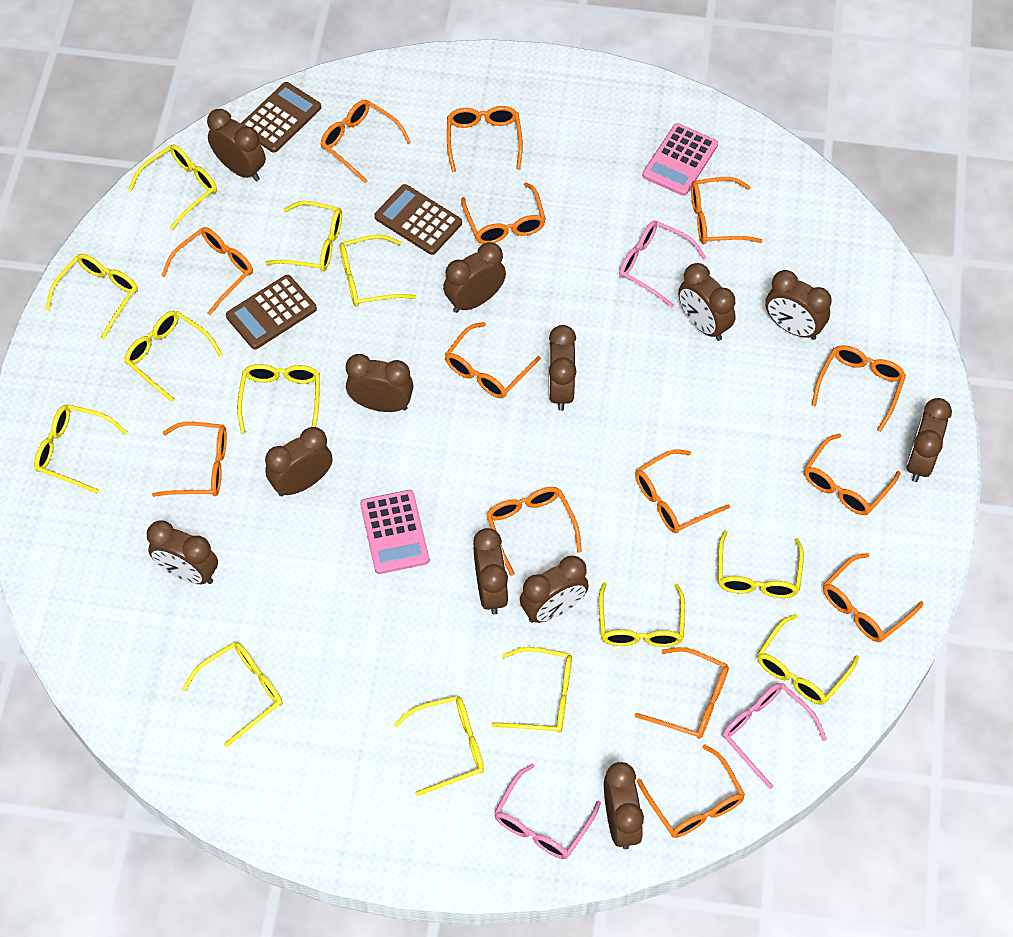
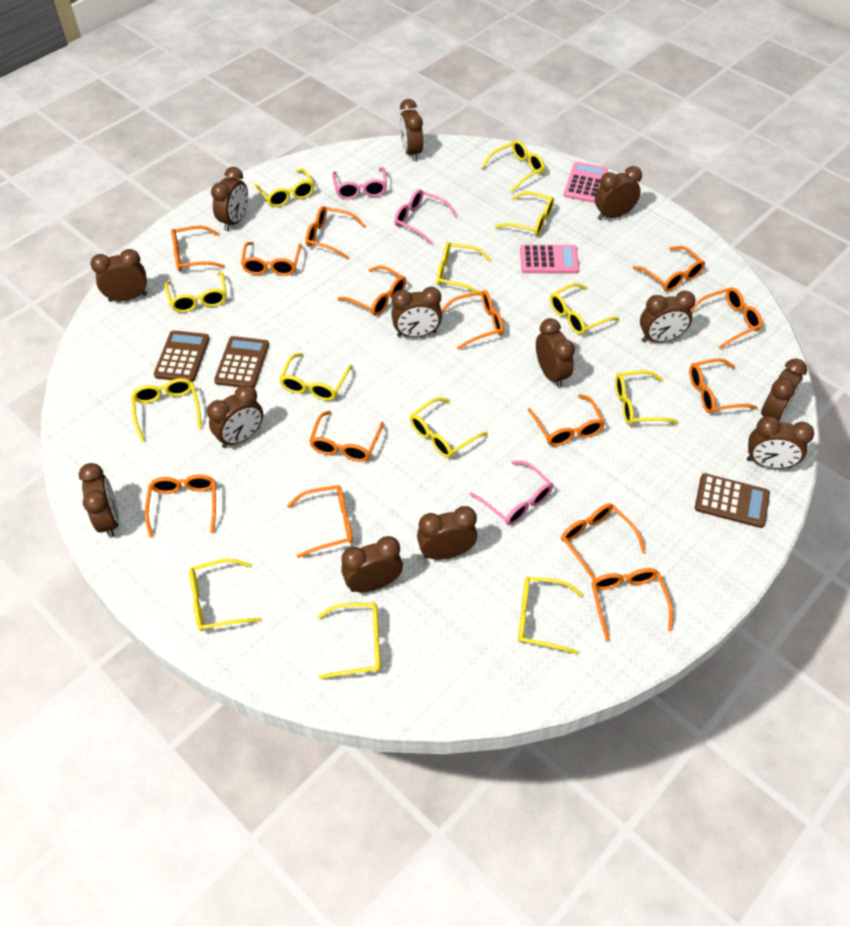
brown clock: 12 -> 13

